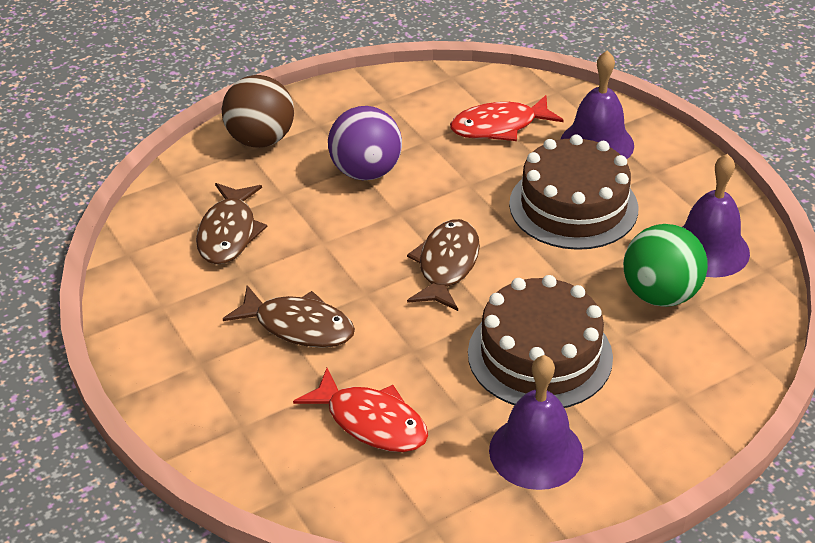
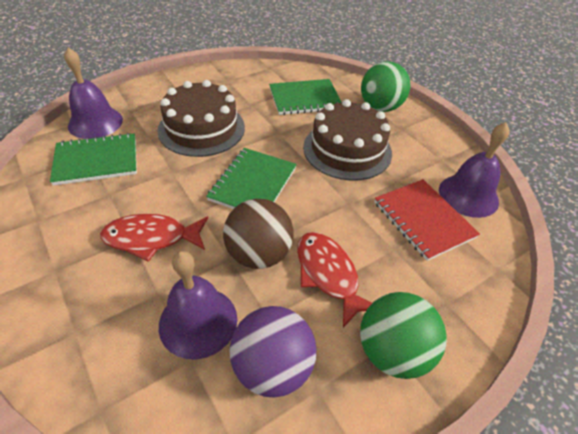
brown fish: 3 -> 0
green ball: 1 -> 2
green notebook: 0 -> 3
red notebook: 0 -> 1

